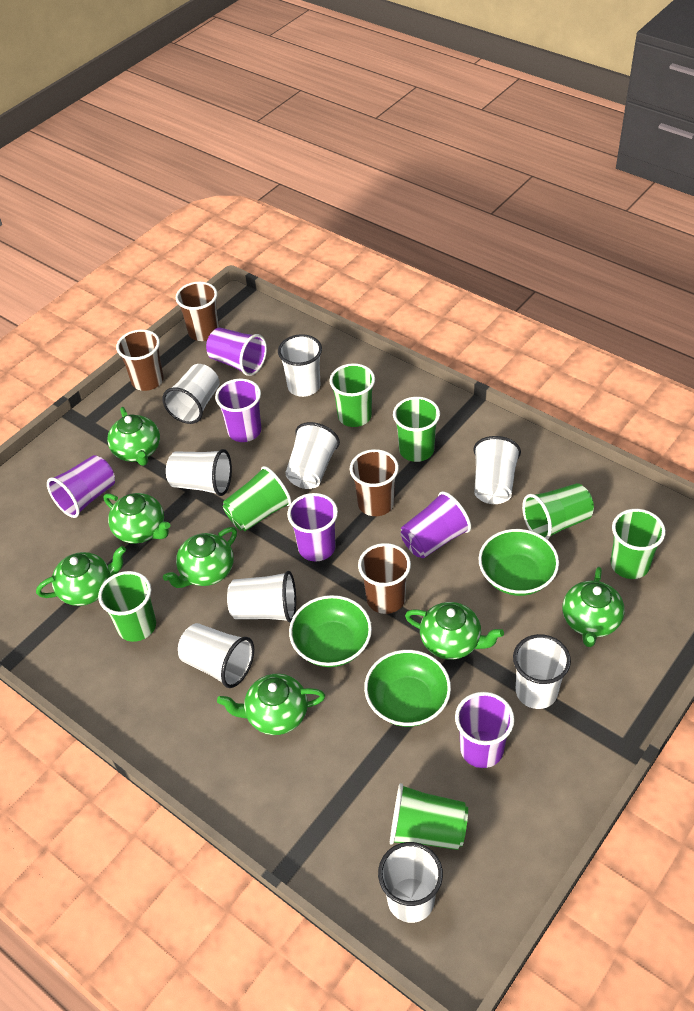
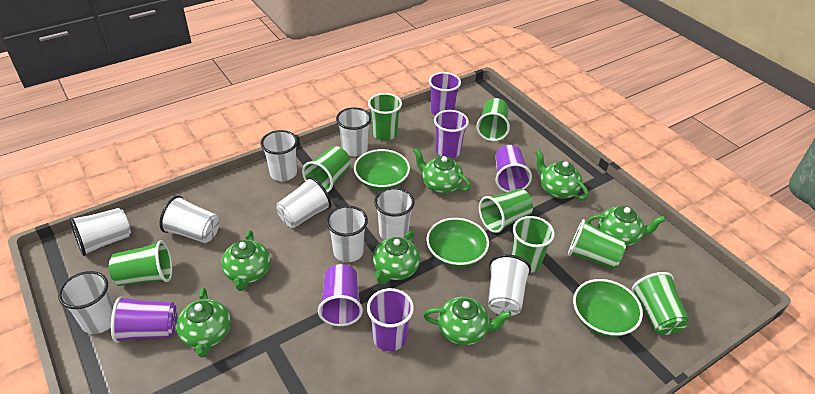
brown cup: 4 -> 0
green cup: 7 -> 8

